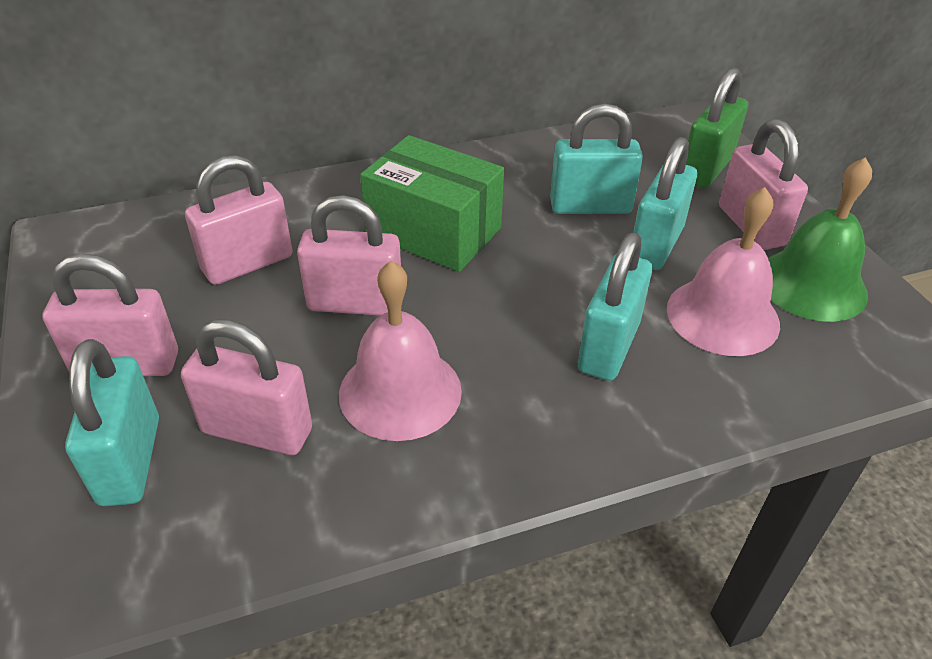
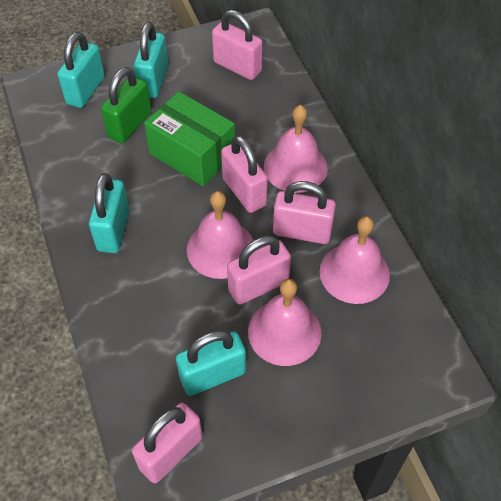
green bell: 1 -> 0
pink bell: 2 -> 4

